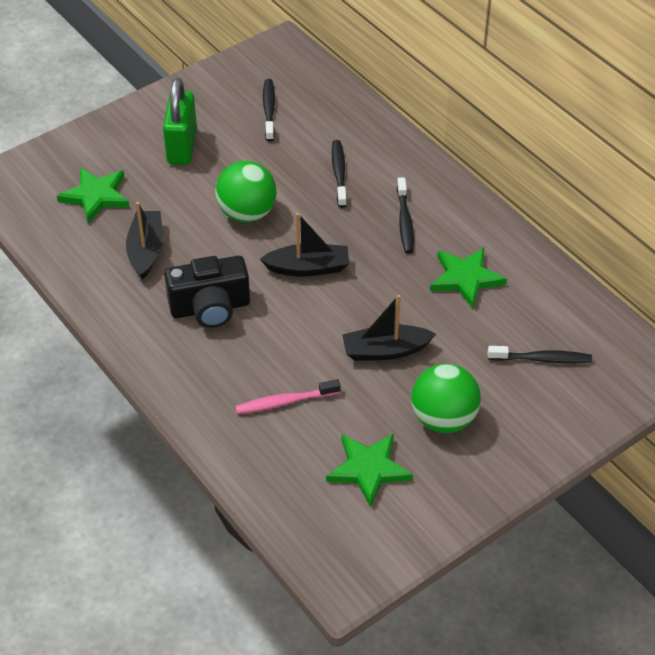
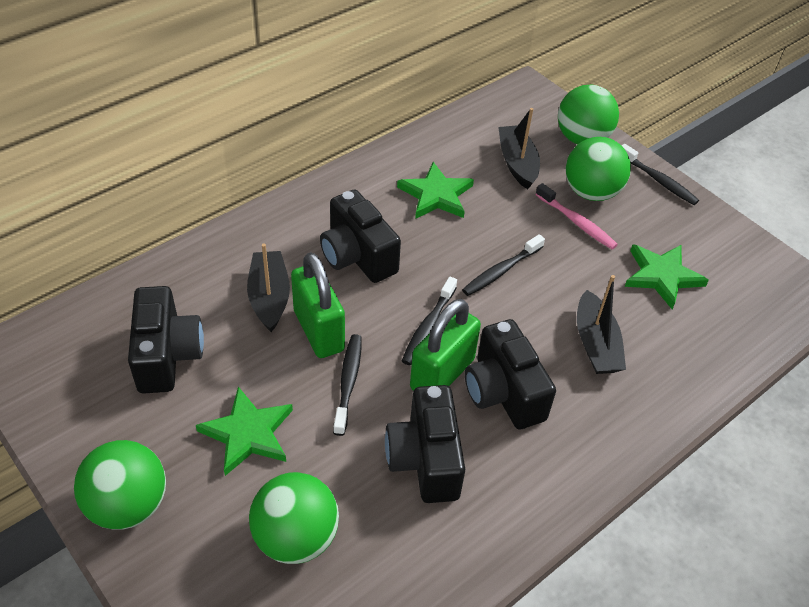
black camera: 1 -> 4
green ball: 2 -> 4
green padlock: 1 -> 2

